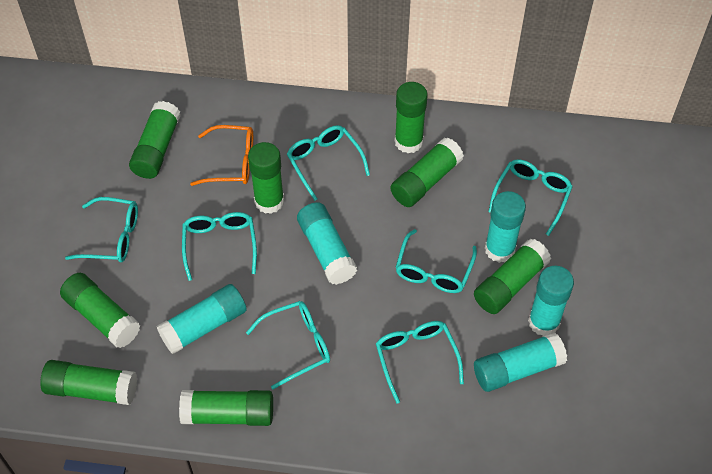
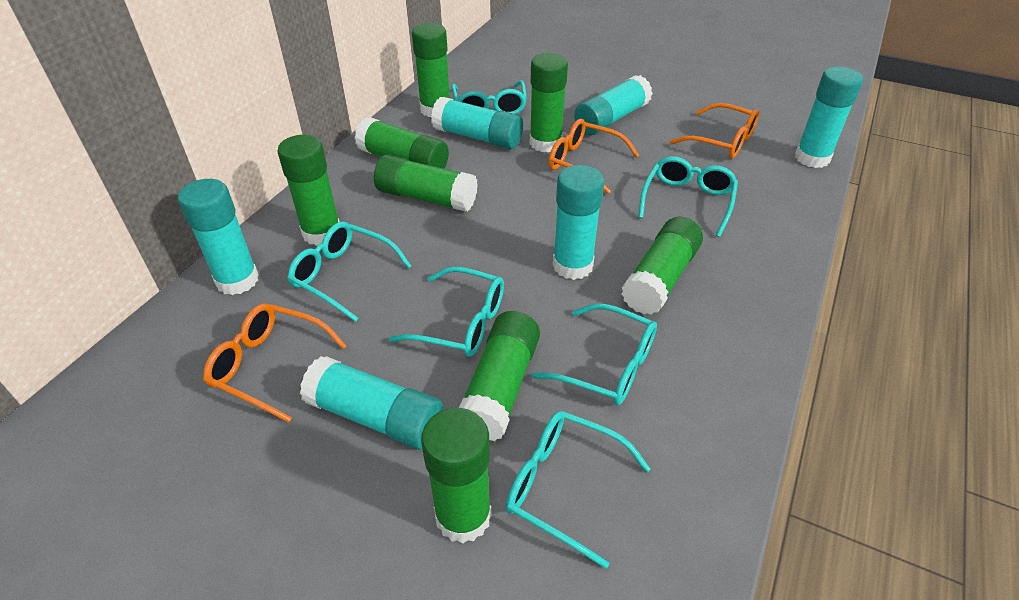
orange glasses: 1 -> 3
turquoise glasses: 7 -> 6
turquoise glue stick: 5 -> 6

